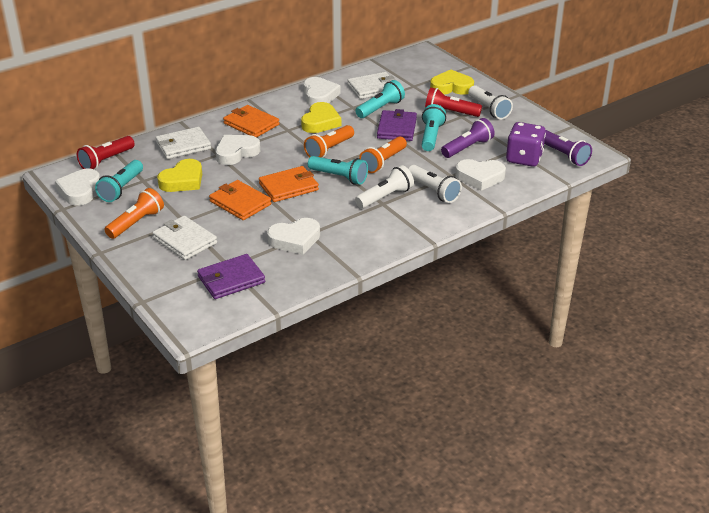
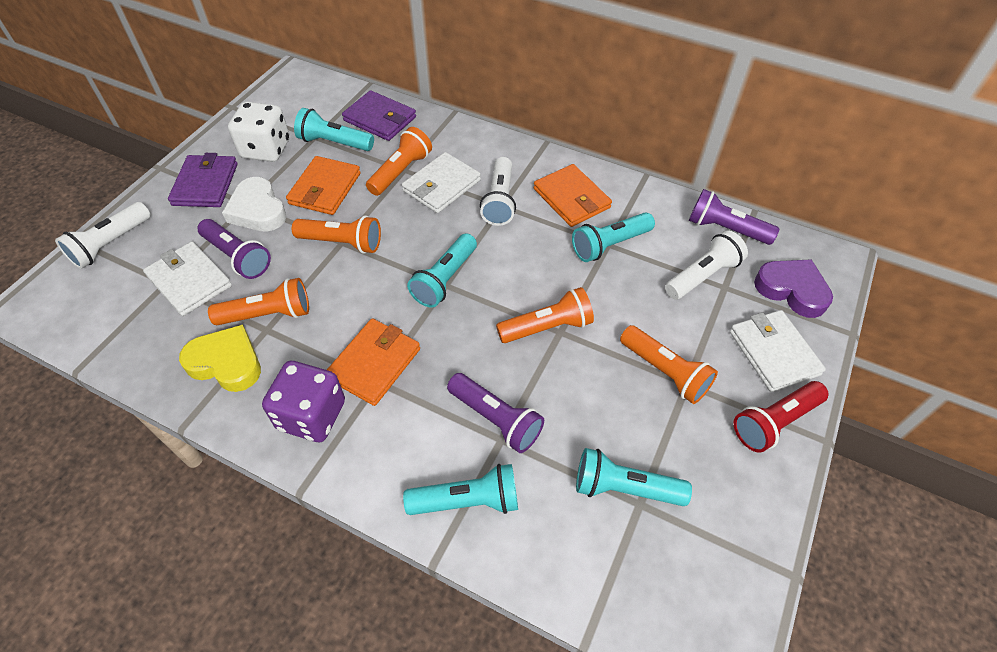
orange flashlight: 3 -> 5
purple flashlight: 2 -> 3
purple heart: 0 -> 1
red flashlight: 2 -> 1
turquoise flashlight: 4 -> 5
white dice: 0 -> 1
white heart: 5 -> 1
yellow heart: 3 -> 1

